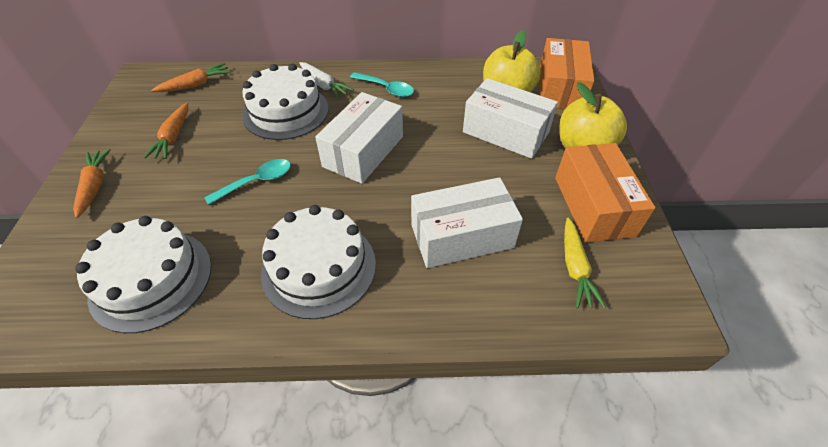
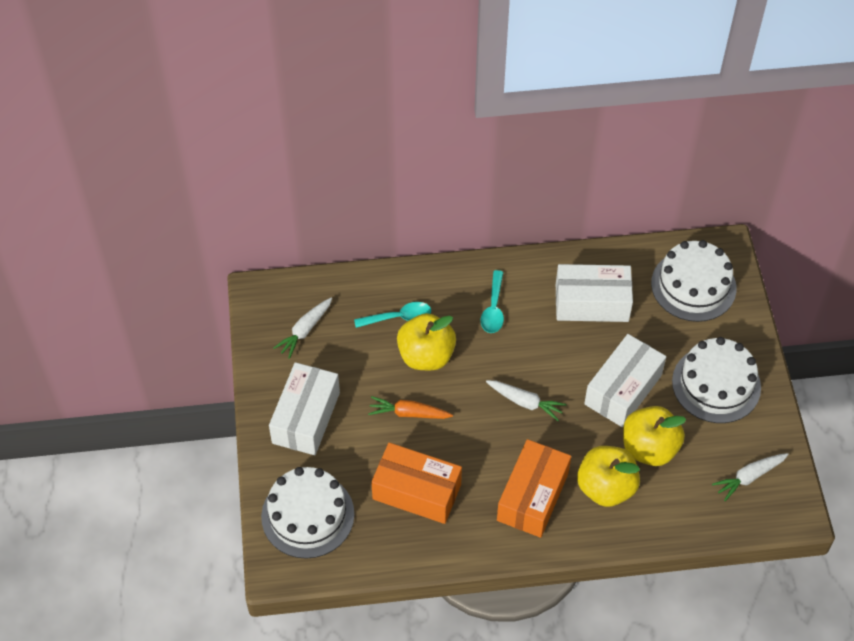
orange carrot: 3 -> 1
white carrot: 1 -> 3
yellow apple: 2 -> 3
yellow carrot: 1 -> 0

